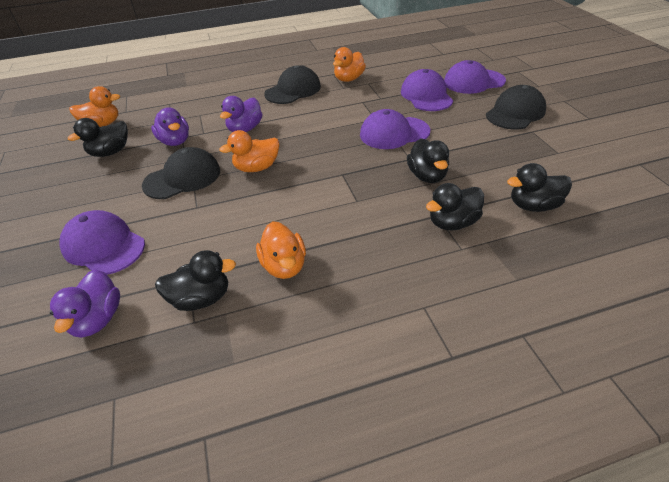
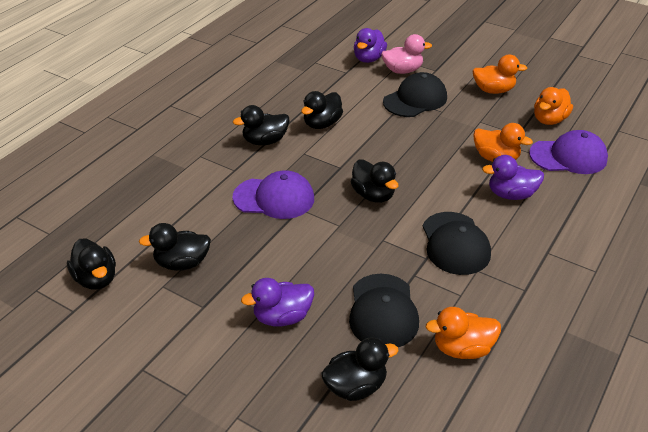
black duck: 5 -> 6
pink duck: 0 -> 1
purple cap: 4 -> 2

